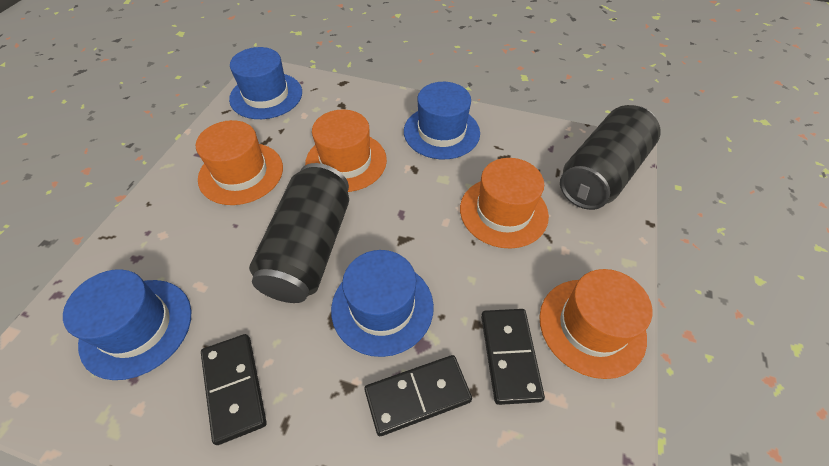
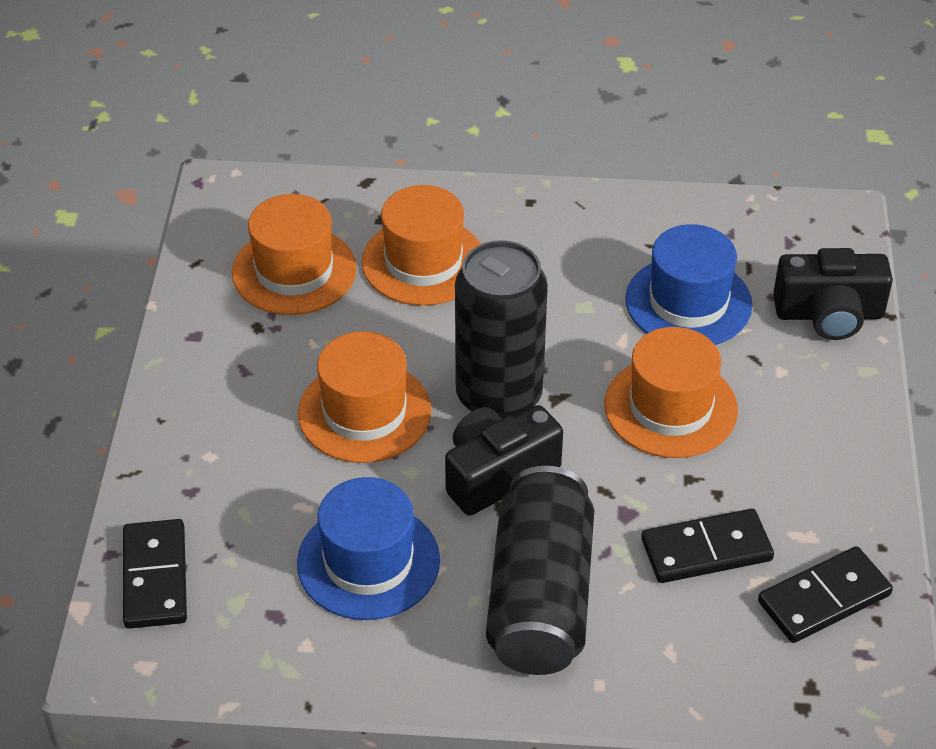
black camera: 0 -> 2
blue hat: 4 -> 2

